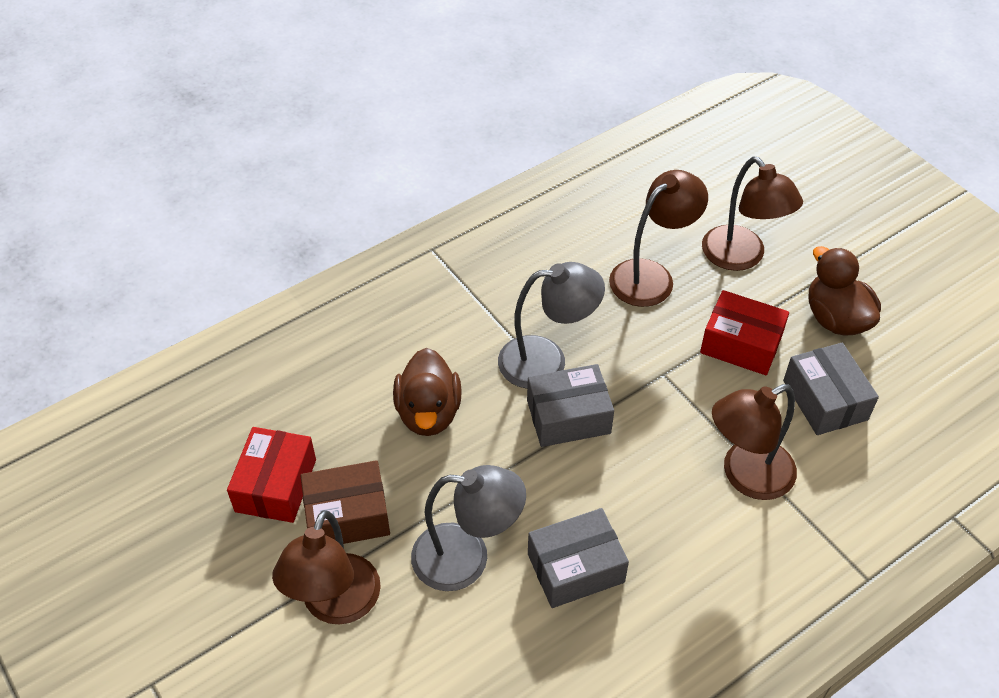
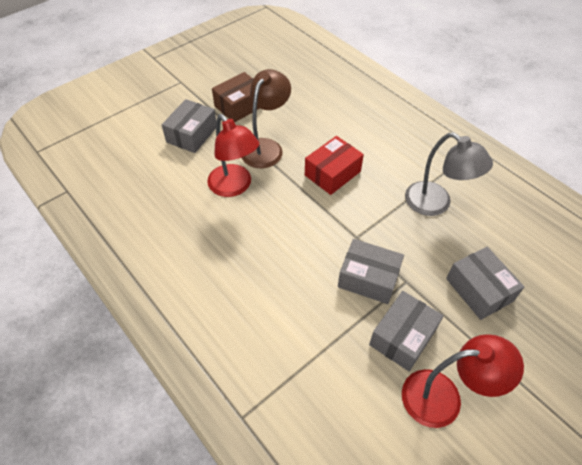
brown duck: 2 -> 0
brown lamp: 4 -> 1
grey box: 3 -> 4
grey lamp: 2 -> 1
red box: 2 -> 1
red lamp: 0 -> 2

